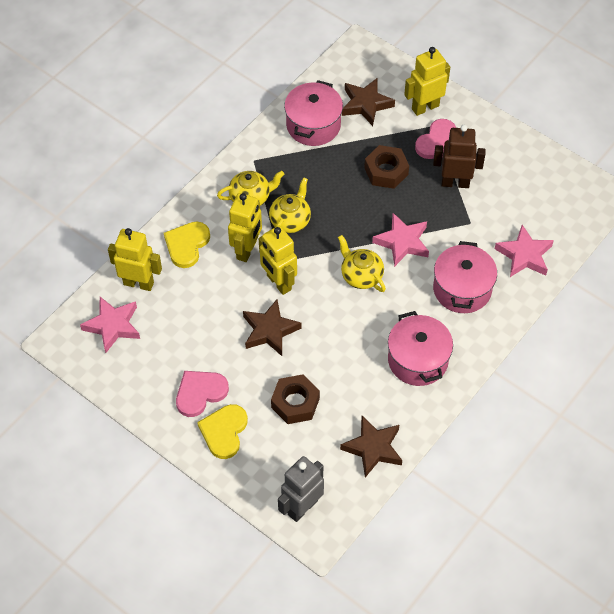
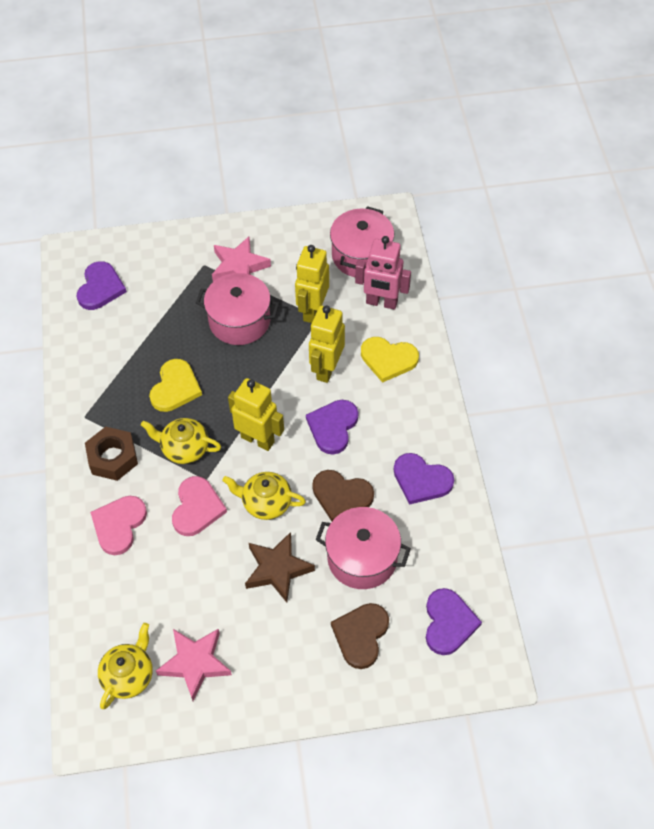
brown heart: 0 -> 2
brown nut: 2 -> 1
brown robot: 1 -> 0
brown star: 3 -> 1
grey robot: 1 -> 0
pink robot: 0 -> 1
pink star: 3 -> 2
purple heart: 0 -> 4
yellow robot: 4 -> 3

